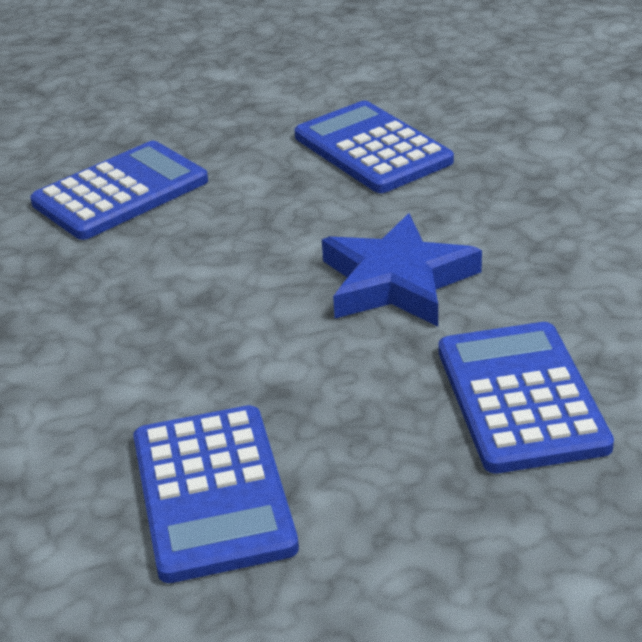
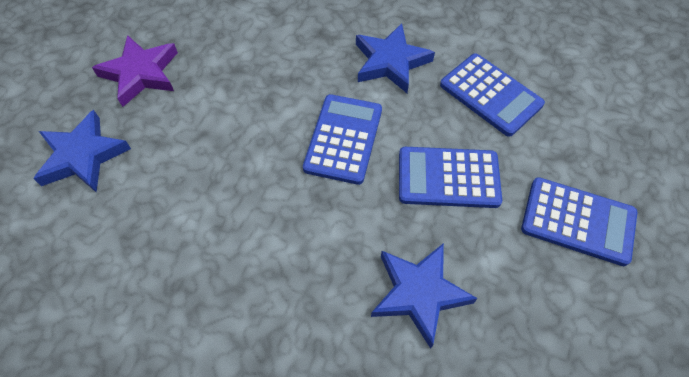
blue star: 1 -> 3
purple star: 0 -> 1

